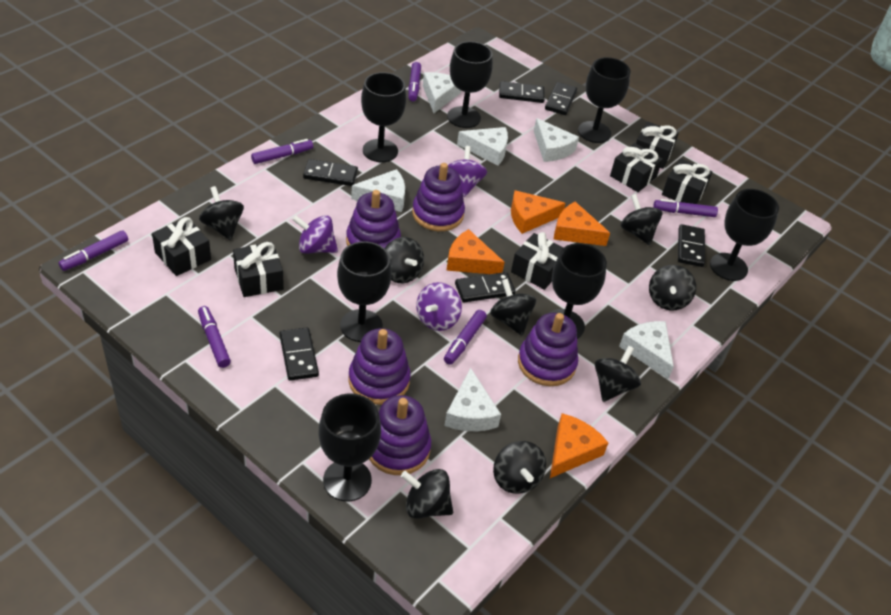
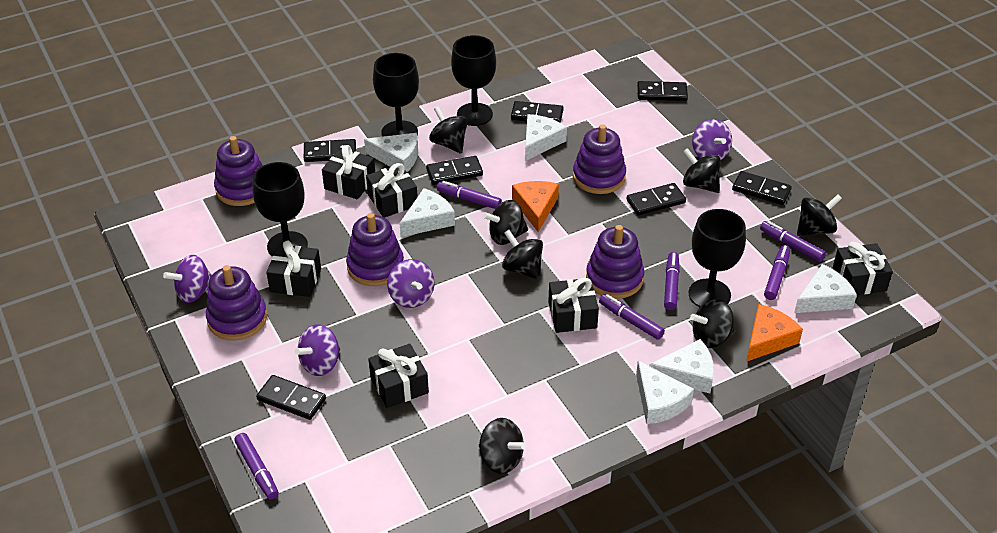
black domino: 6 -> 7
black goblet: 7 -> 4
black spinning top: 8 -> 7
orange cheese: 4 -> 2
purple spinning top: 3 -> 4

